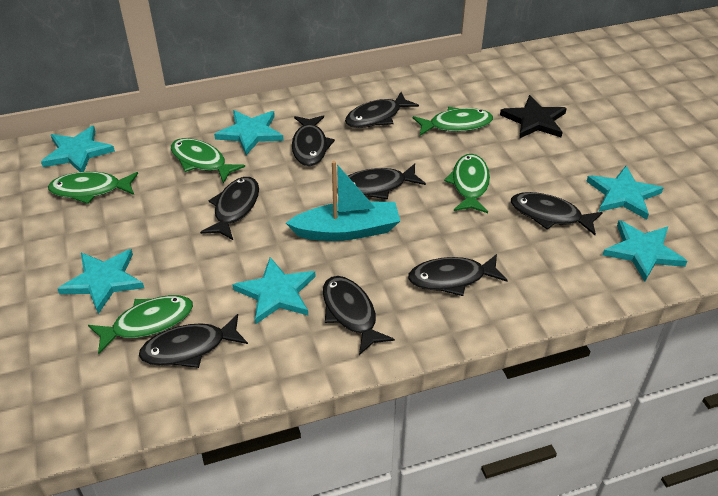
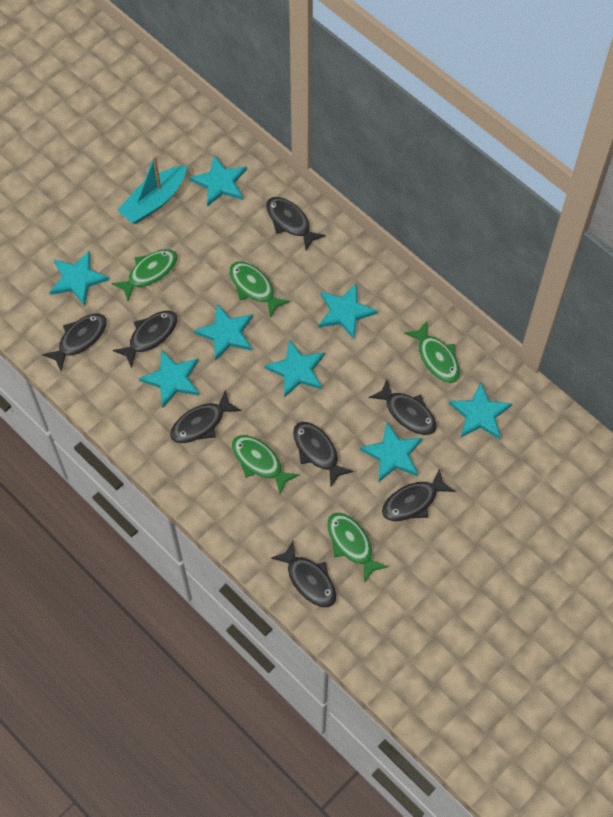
black star: 1 -> 0
turquoise star: 6 -> 8

